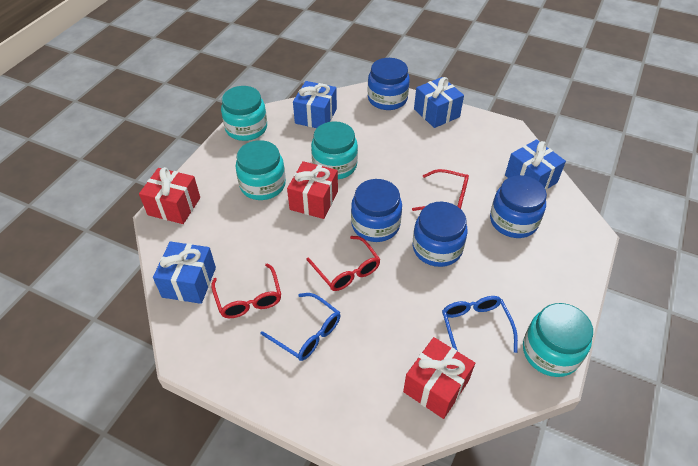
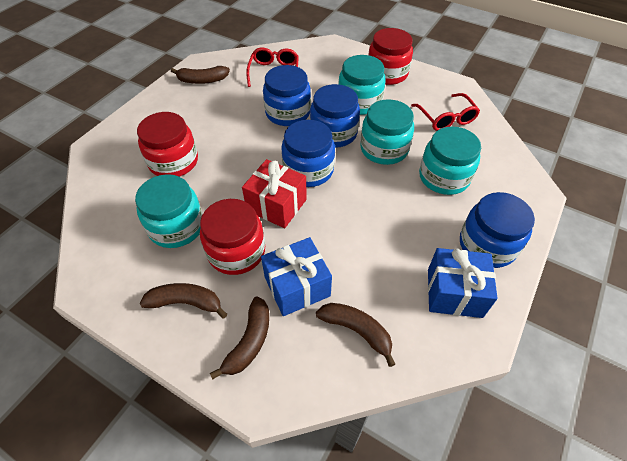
blue gift: 4 -> 2
blue glasses: 2 -> 0
brown banana: 0 -> 4
red gift: 3 -> 1
red glasses: 3 -> 2
red jar: 0 -> 3

